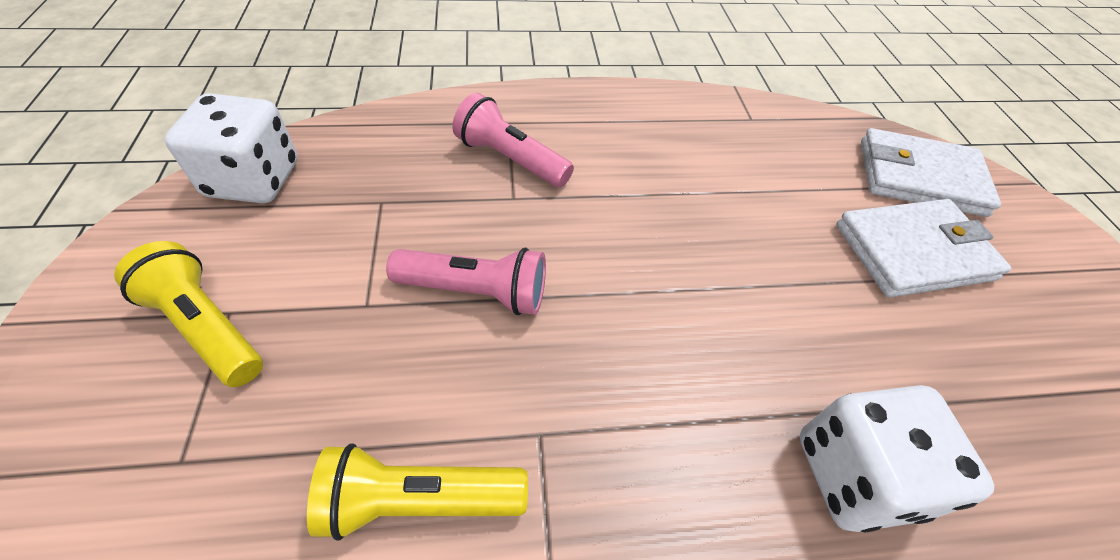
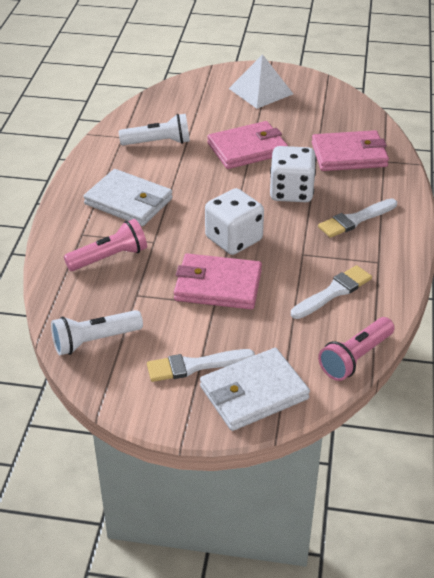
pink wallet: 0 -> 3
white brush: 0 -> 3
white flashlight: 0 -> 2
white pyramid: 0 -> 1
yellow flashlight: 2 -> 0

